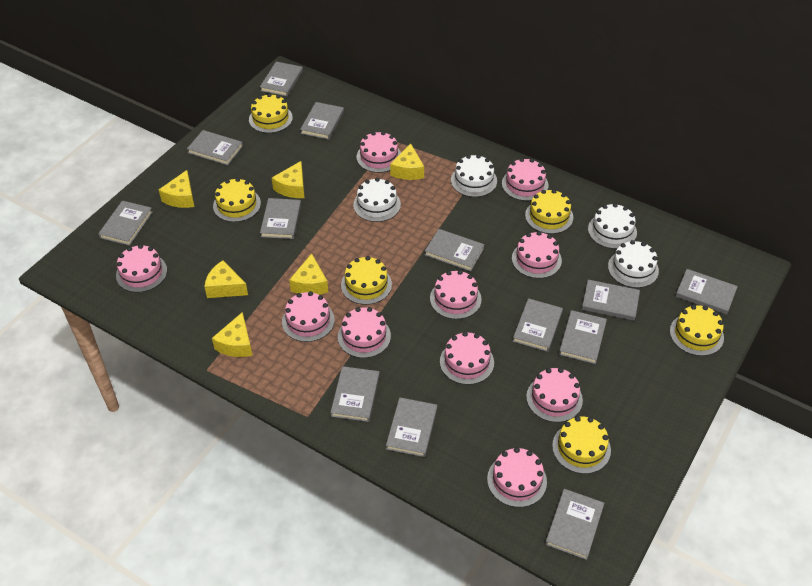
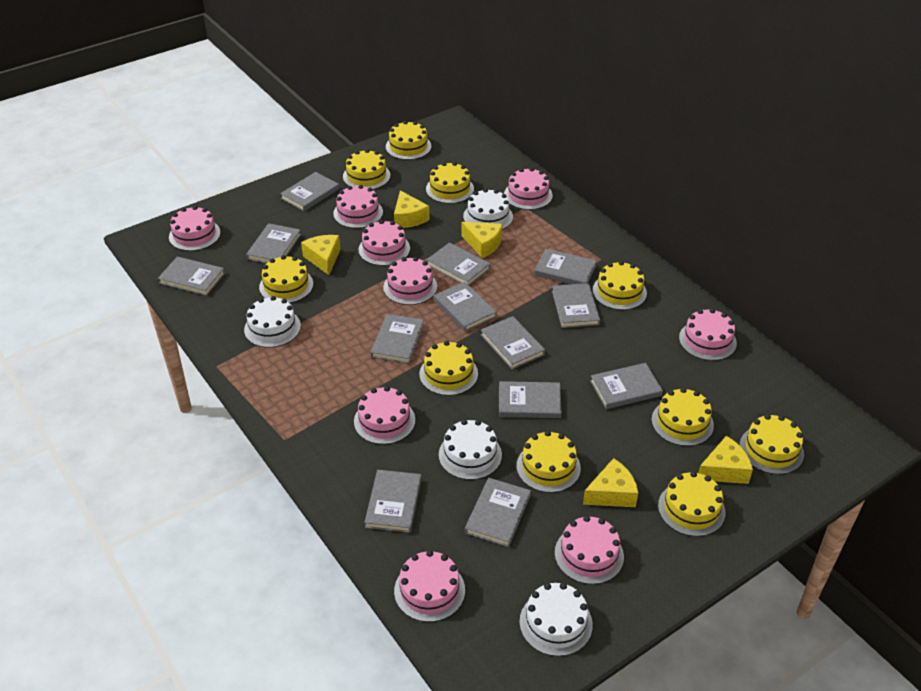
pink cake: 10 -> 9
yellow cake: 6 -> 10
yellow cheese: 6 -> 5

